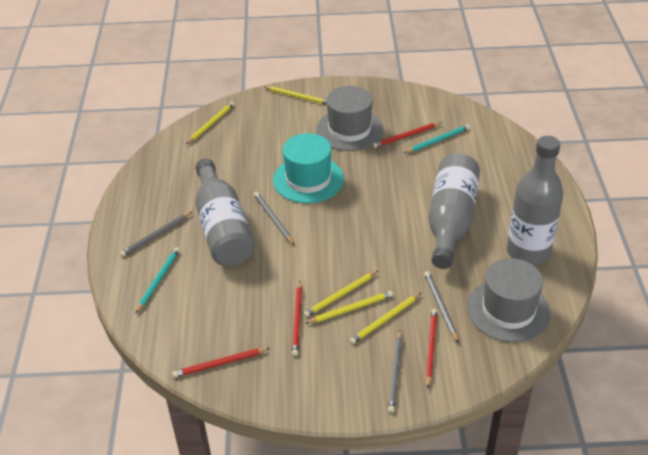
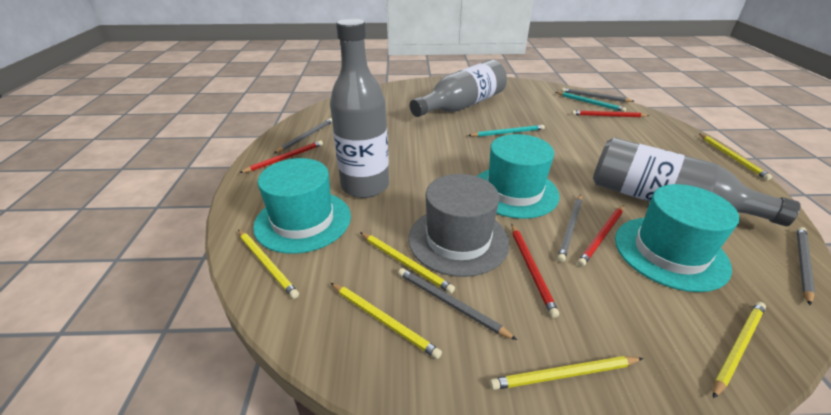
grey hat: 2 -> 1
grey pencil: 4 -> 5
turquoise hat: 1 -> 3
yellow pencil: 5 -> 6

